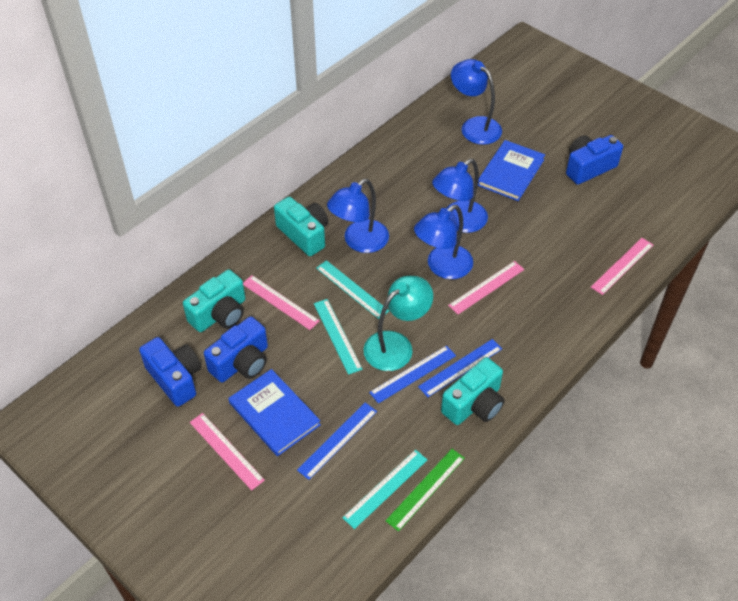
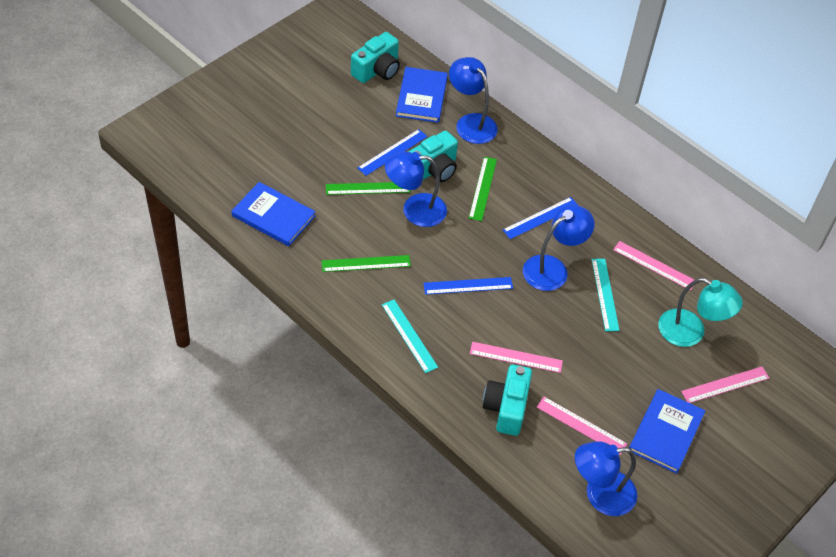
blue book: 2 -> 3
blue camera: 3 -> 0
green ruler: 1 -> 3
turquoise ruler: 3 -> 2

